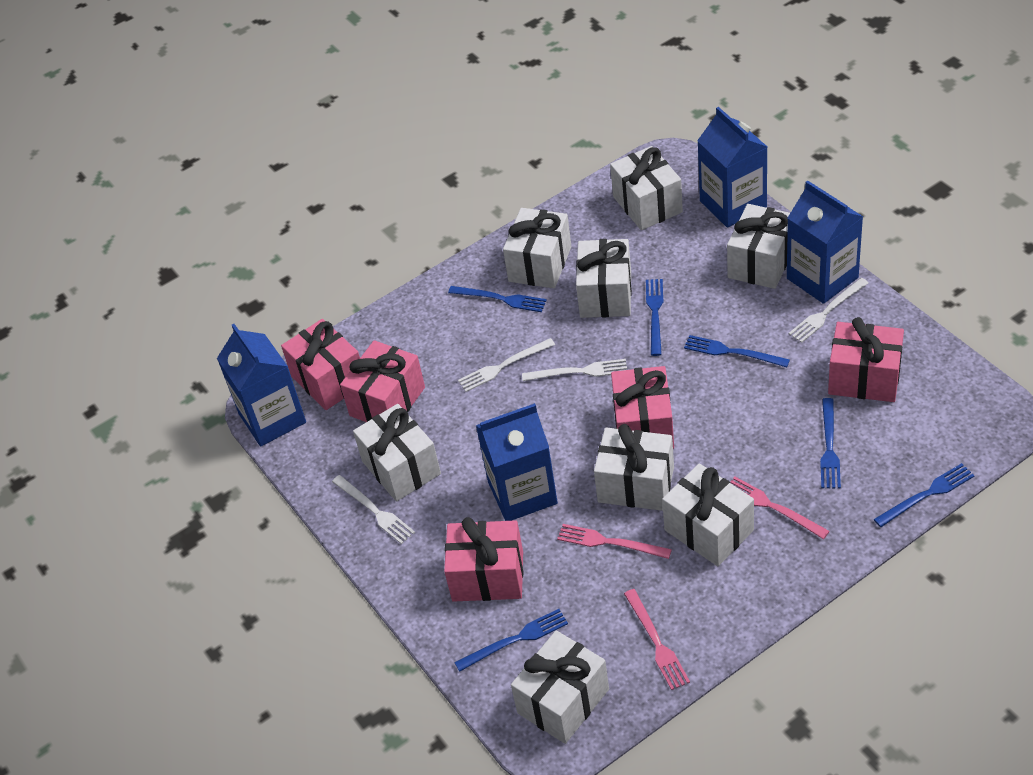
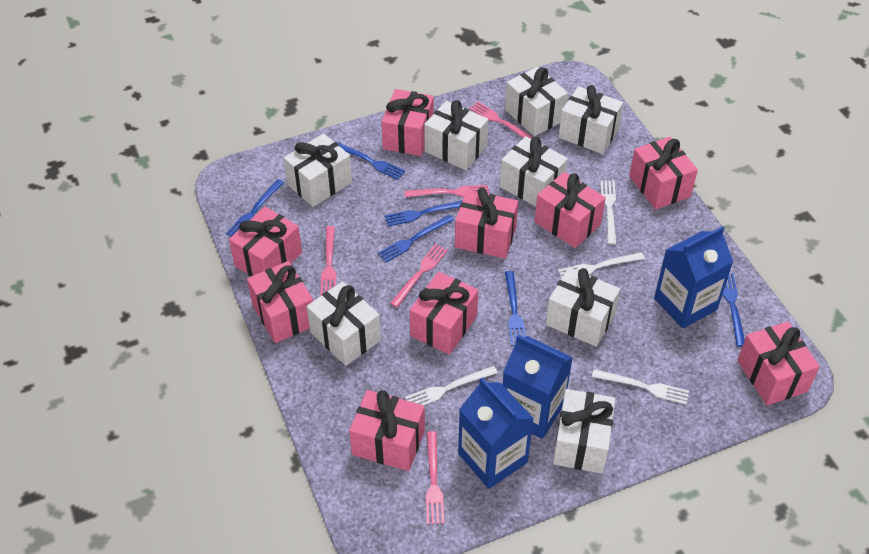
blue carton: 4 -> 3
pink fork: 3 -> 5
pink gift: 5 -> 9

